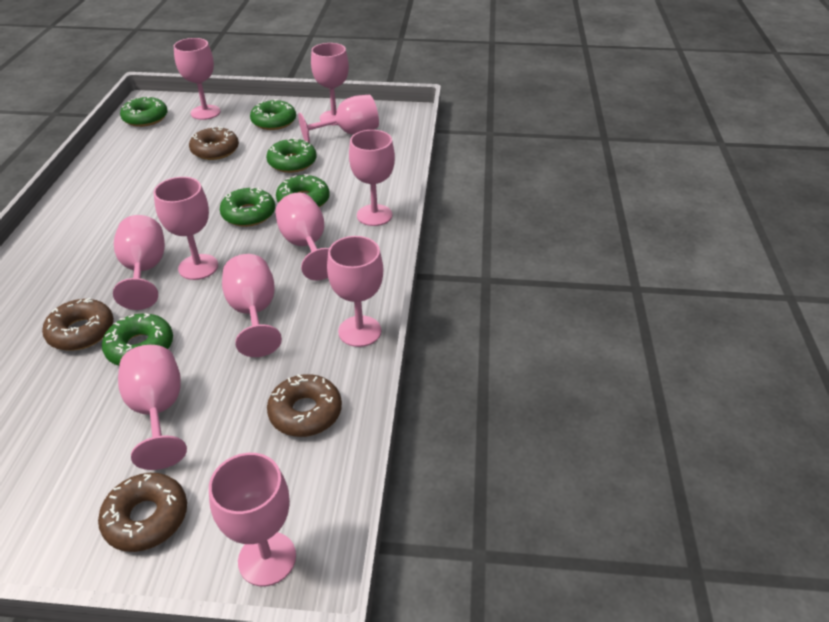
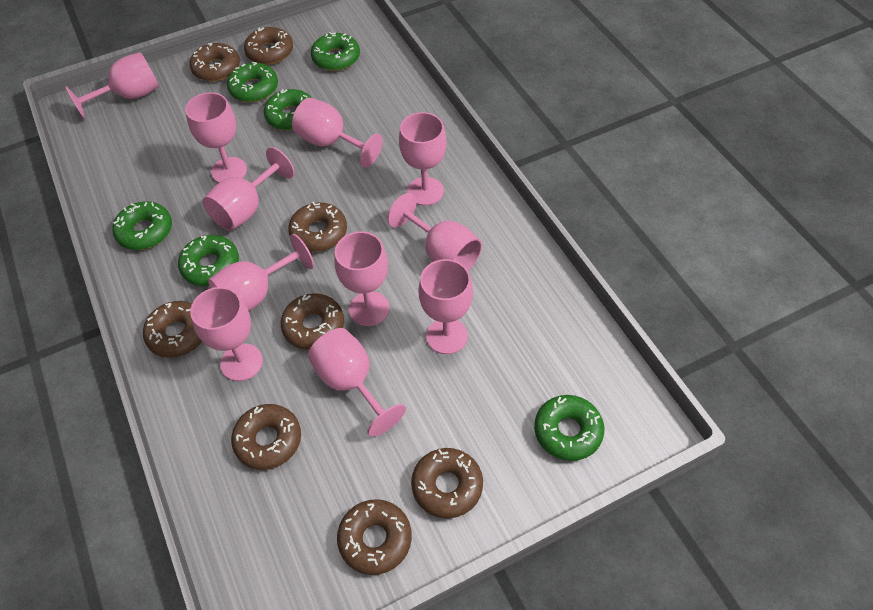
brown donut: 4 -> 8

